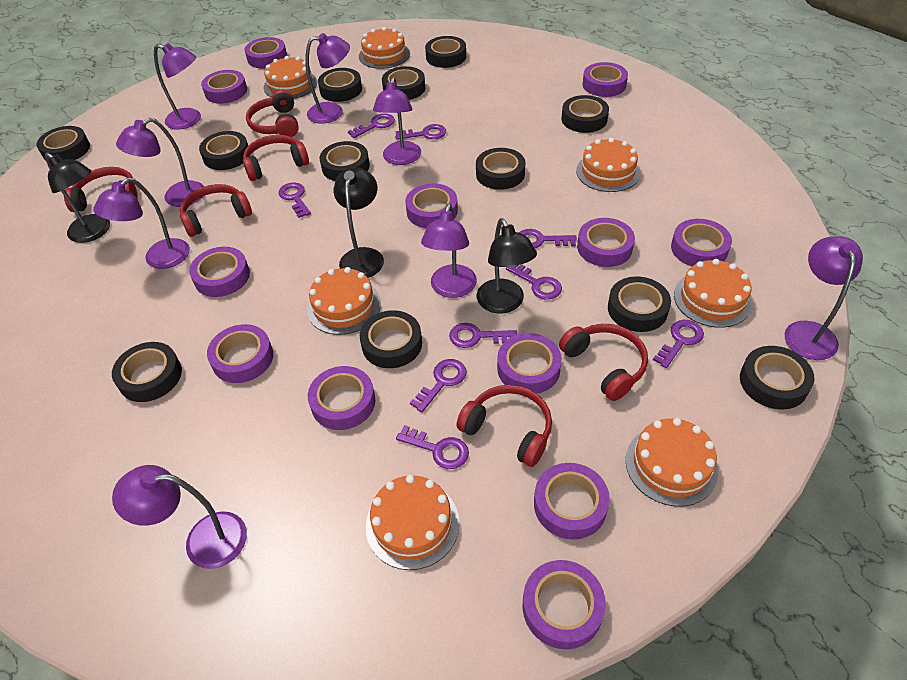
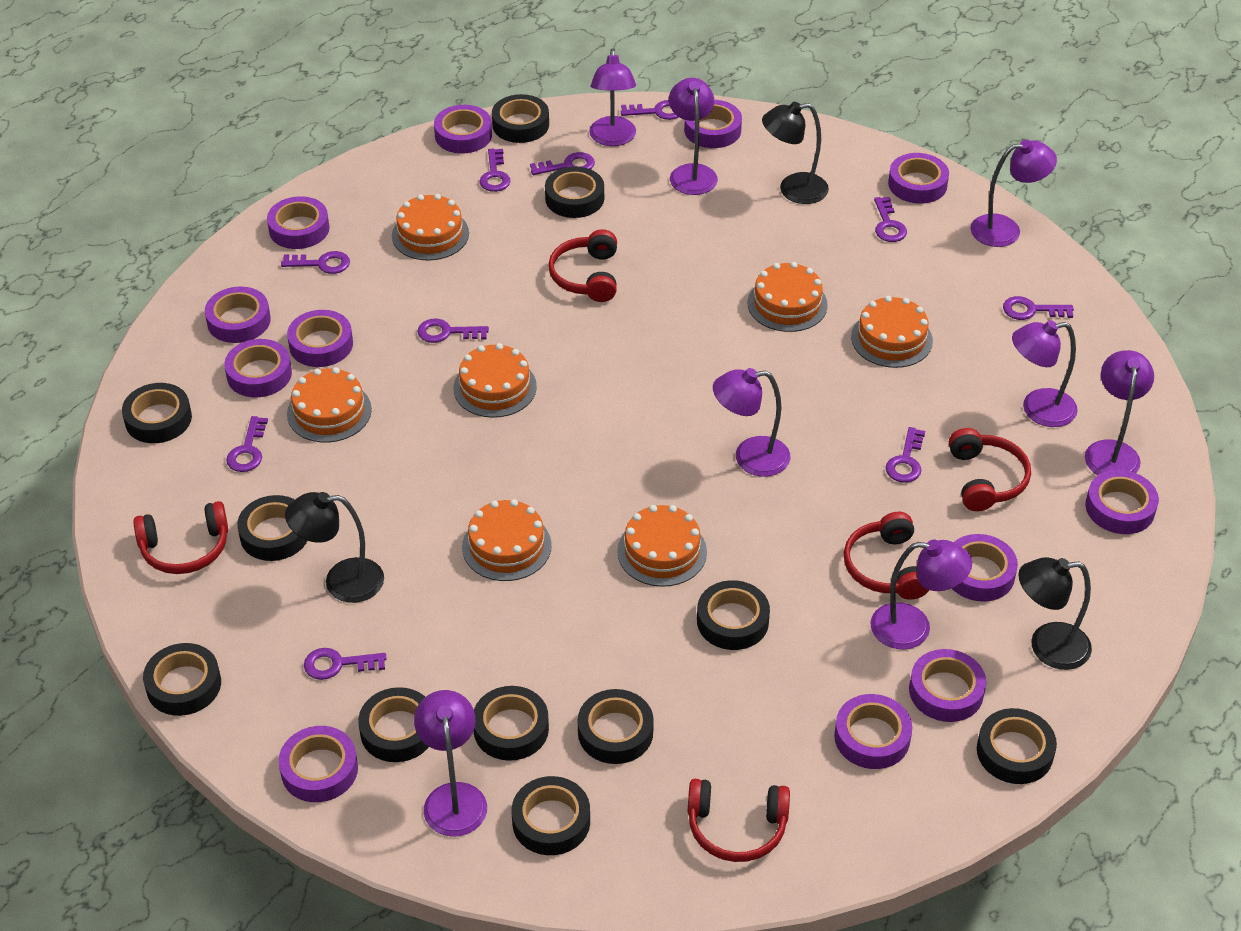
black tape: 12 -> 11
purple key: 9 -> 10
red headphones: 6 -> 5

